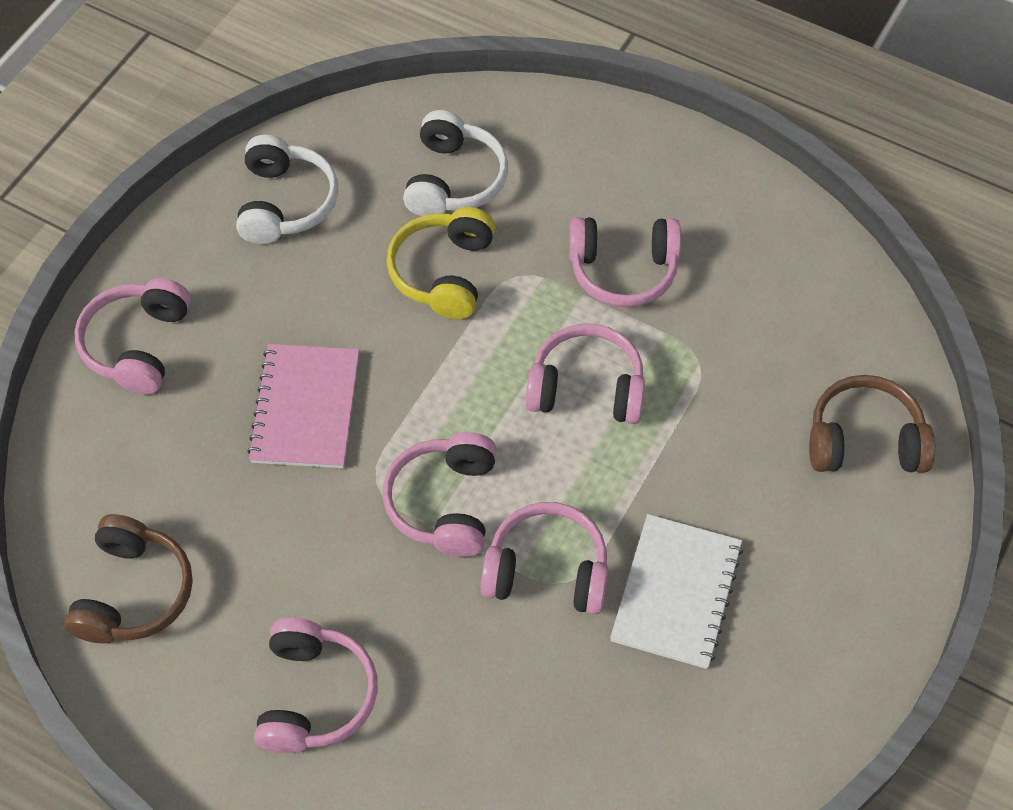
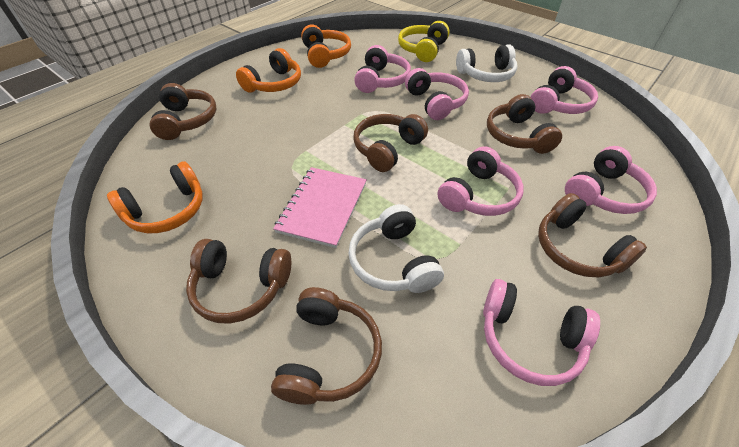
brown headphones: 2 -> 6
orange headphones: 0 -> 3
white notebook: 1 -> 0

